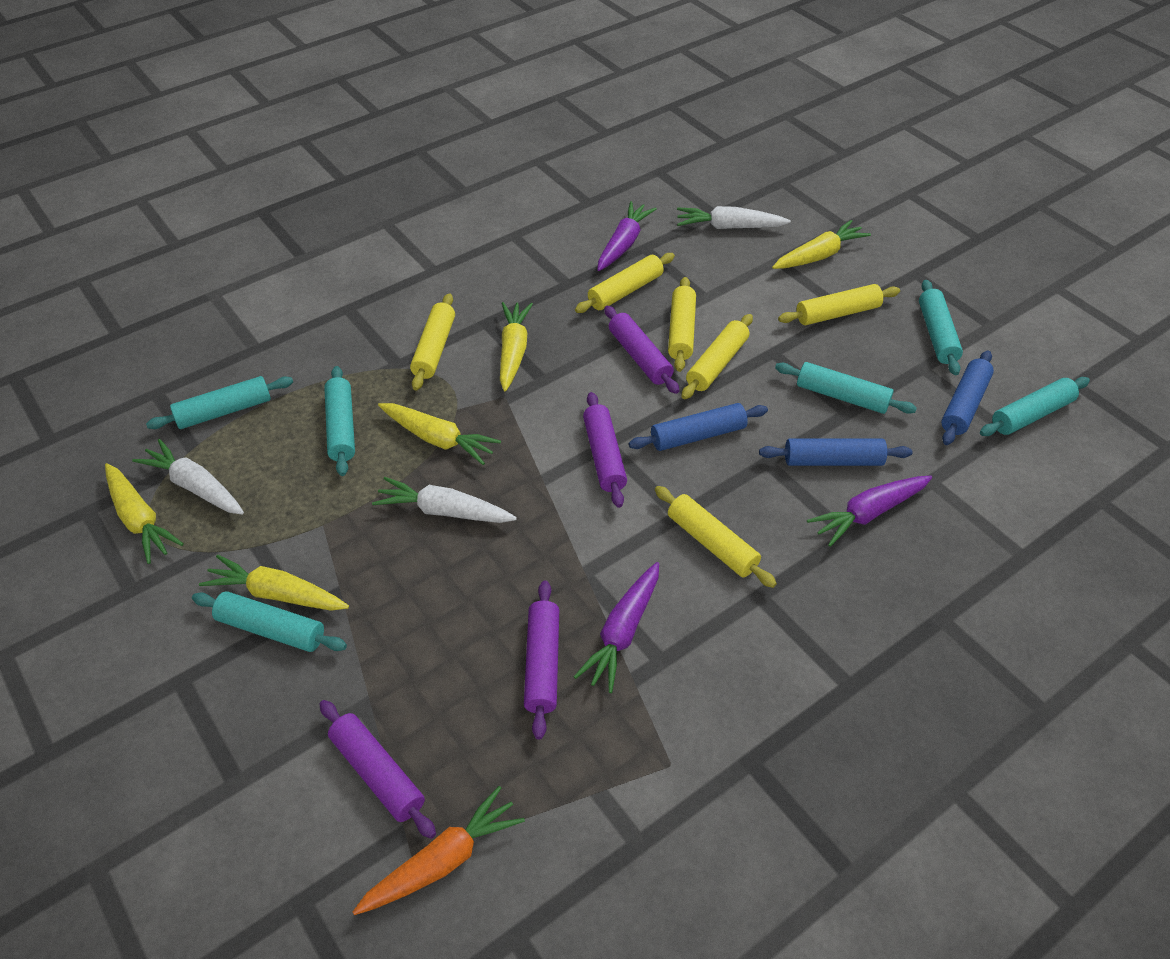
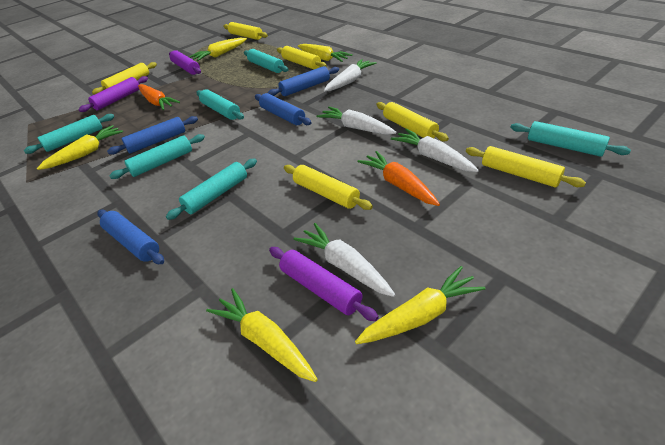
blue rolling pin: 3 -> 4
orange carrot: 1 -> 2
purple carrot: 3 -> 0
purple rolling pin: 4 -> 3
white carrot: 3 -> 4

